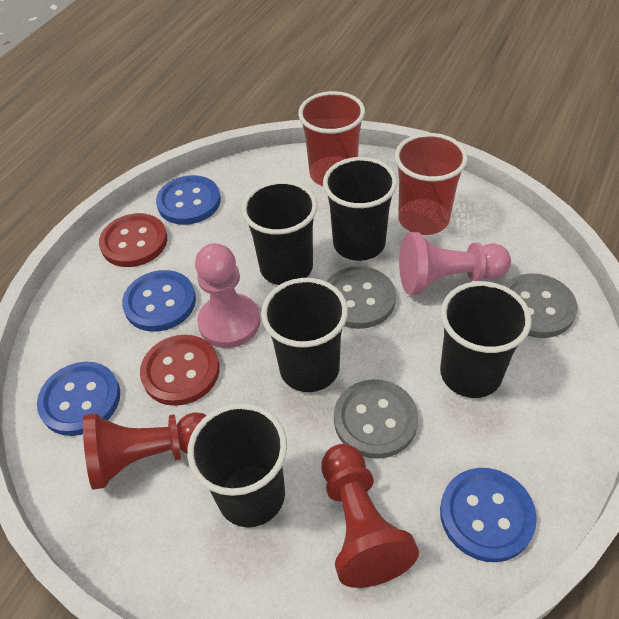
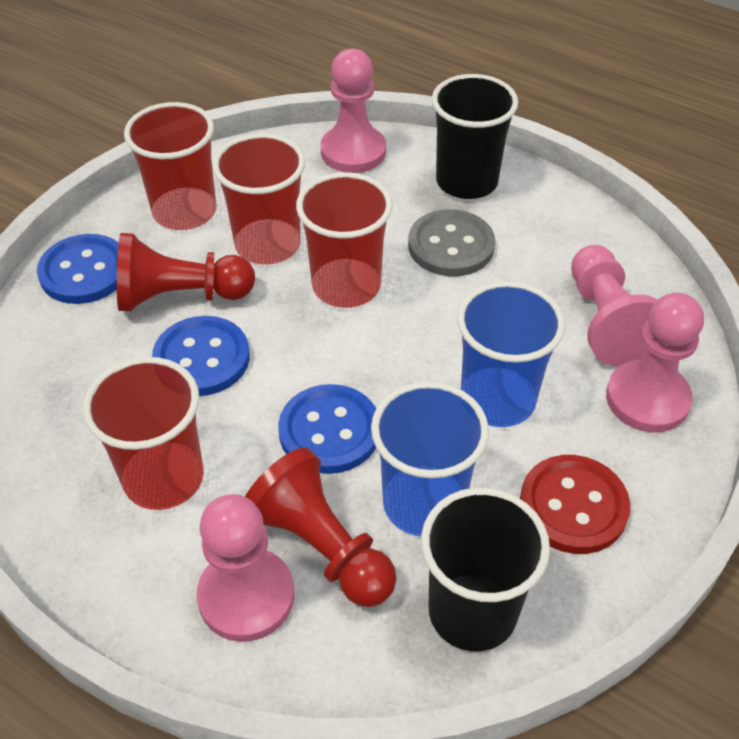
black cup: 5 -> 2
blue button: 4 -> 3
blue cup: 0 -> 2
grey button: 3 -> 1
pink pawn: 2 -> 4
red button: 2 -> 1
red cup: 2 -> 4

